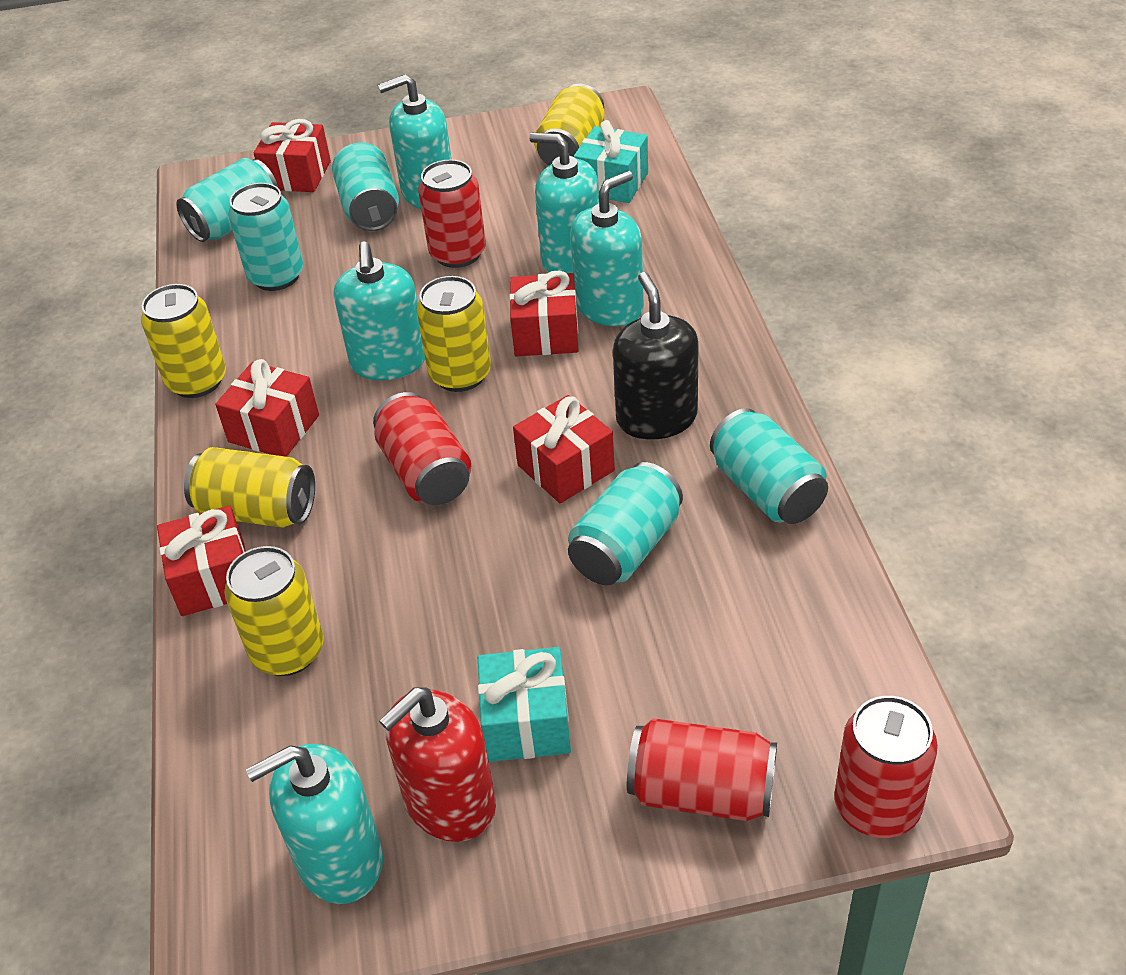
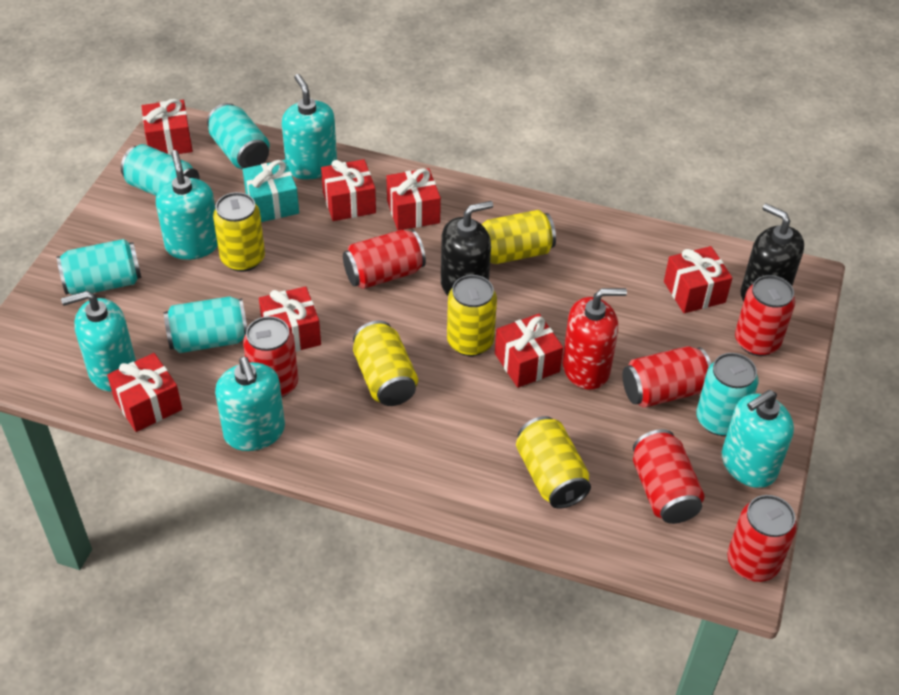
black soap dispenser: 1 -> 2
red can: 4 -> 6
red gift: 5 -> 7
turquoise gift: 2 -> 1

